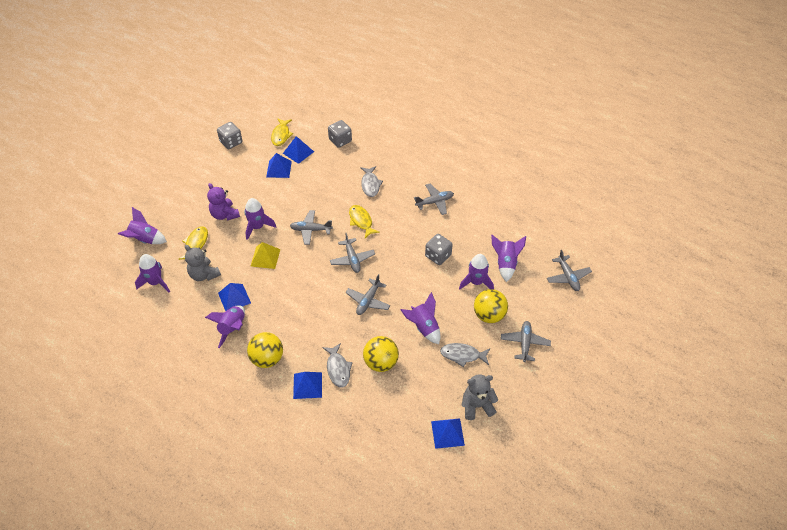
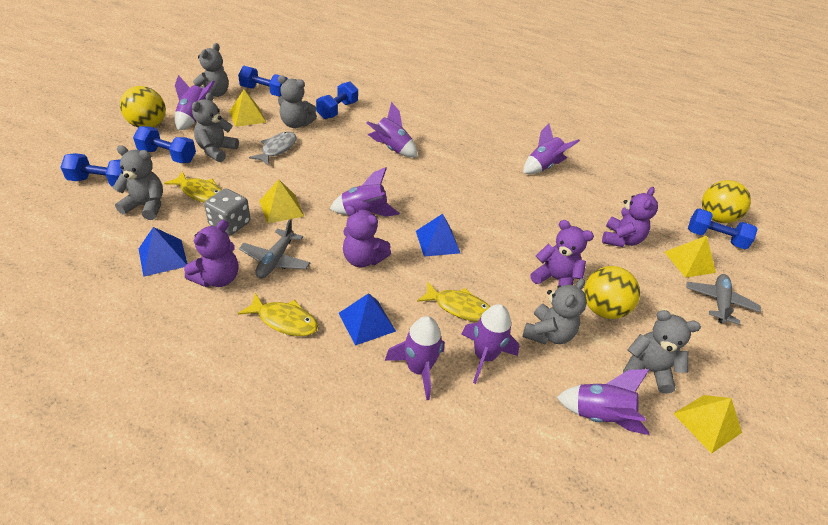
blue dumbbell: 0 -> 5
blue pyramid: 5 -> 3
grey dice: 3 -> 1
grey fish: 3 -> 1
grey plane: 6 -> 2
grey teddy bear: 2 -> 6
purple teddy bear: 1 -> 4
yellow pyramid: 1 -> 4

